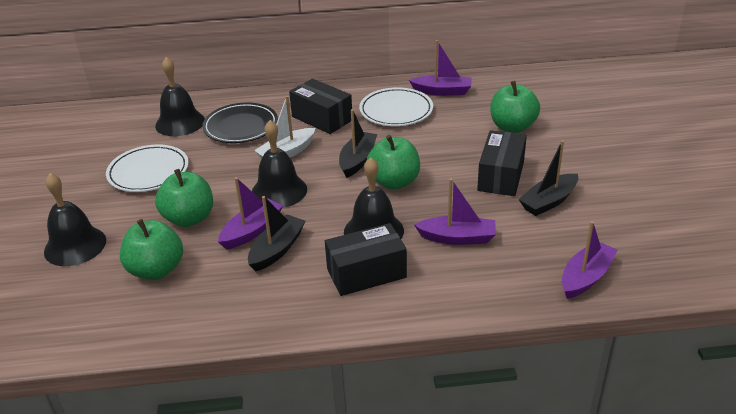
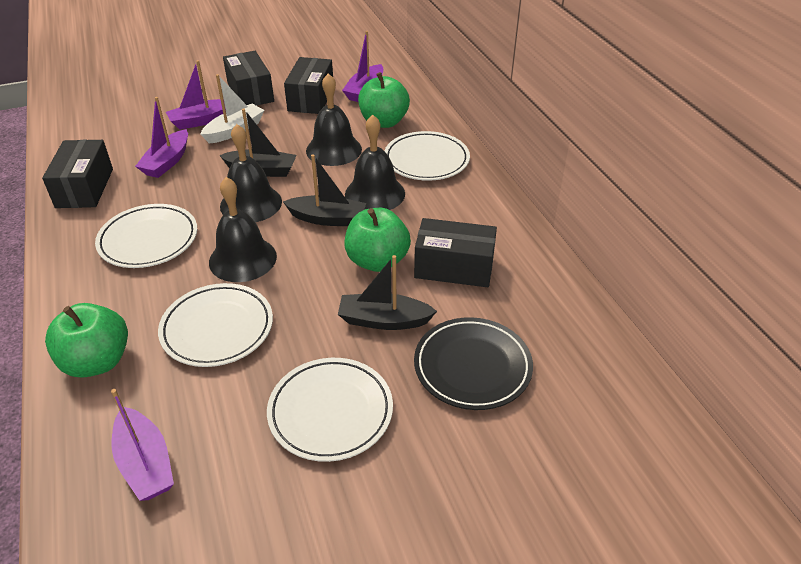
black box: 3 -> 4
green apple: 4 -> 3
white plate: 2 -> 4

